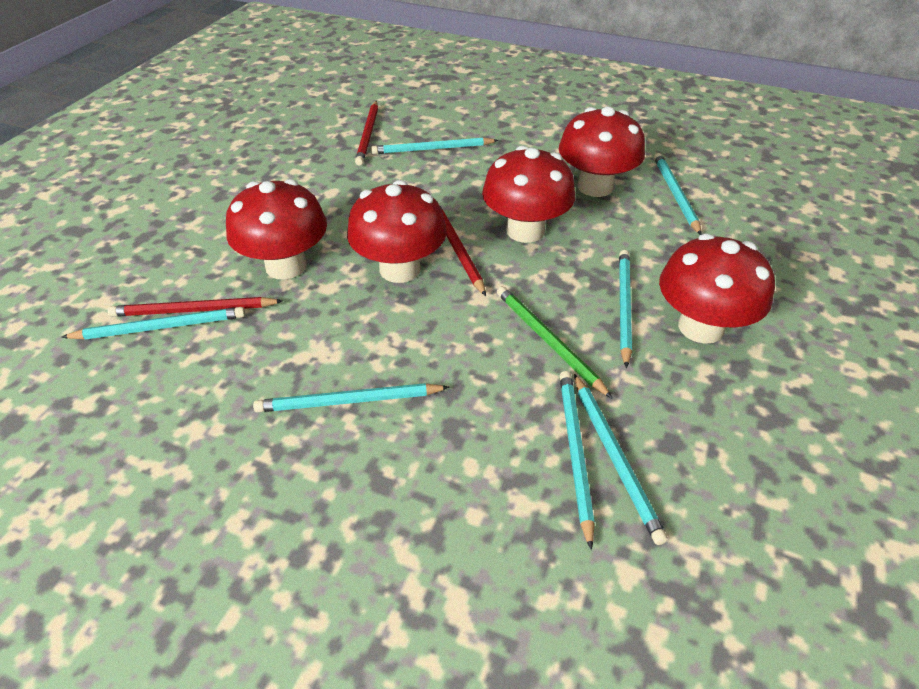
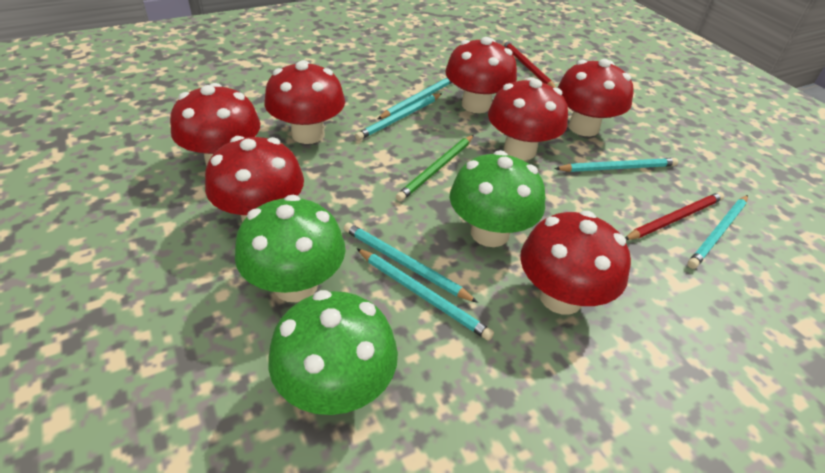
green mushroom: 0 -> 3
red mushroom: 5 -> 7
red pencil: 3 -> 2
turquoise pencil: 7 -> 6

